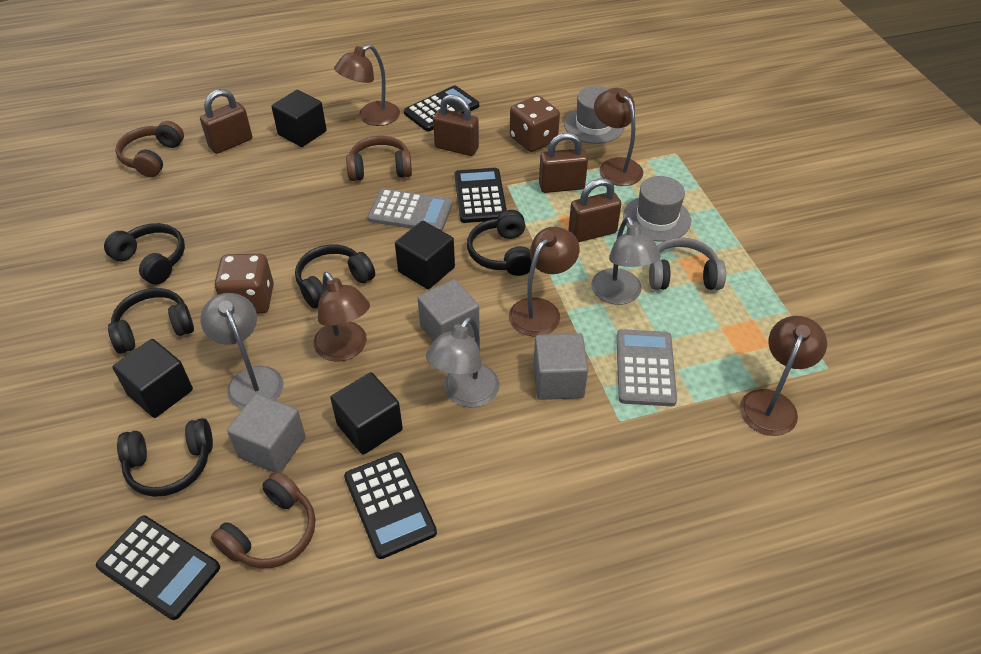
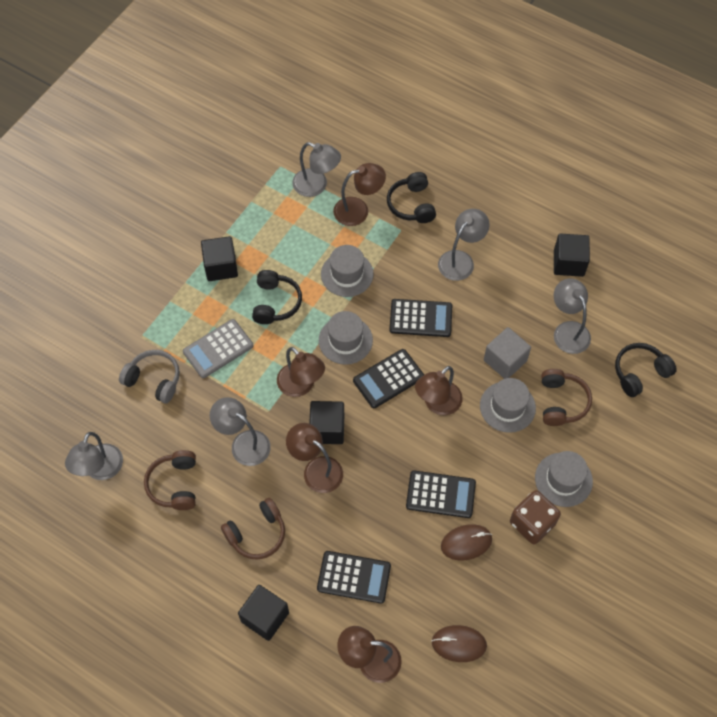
black headphones: 5 -> 3
brown dice: 2 -> 1
brown mouse: 0 -> 2
brown padlock: 4 -> 0
grey calculator: 2 -> 1
grey cube: 3 -> 1
grey hat: 2 -> 4
grey lamp: 3 -> 5

